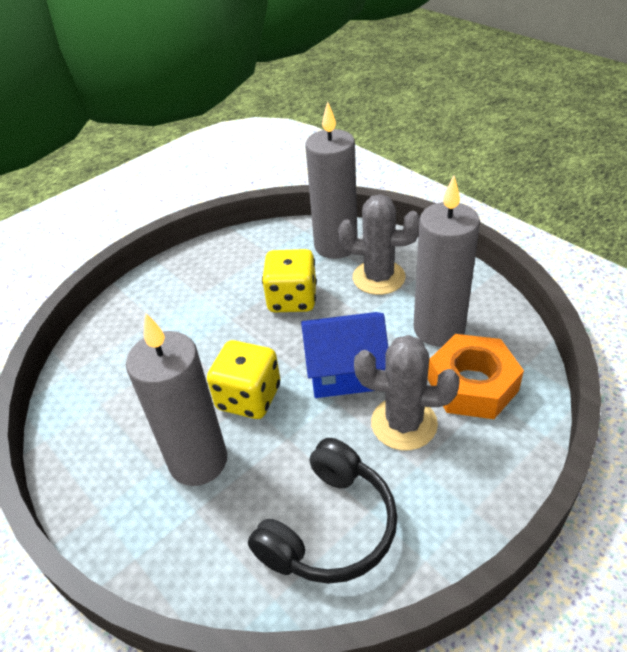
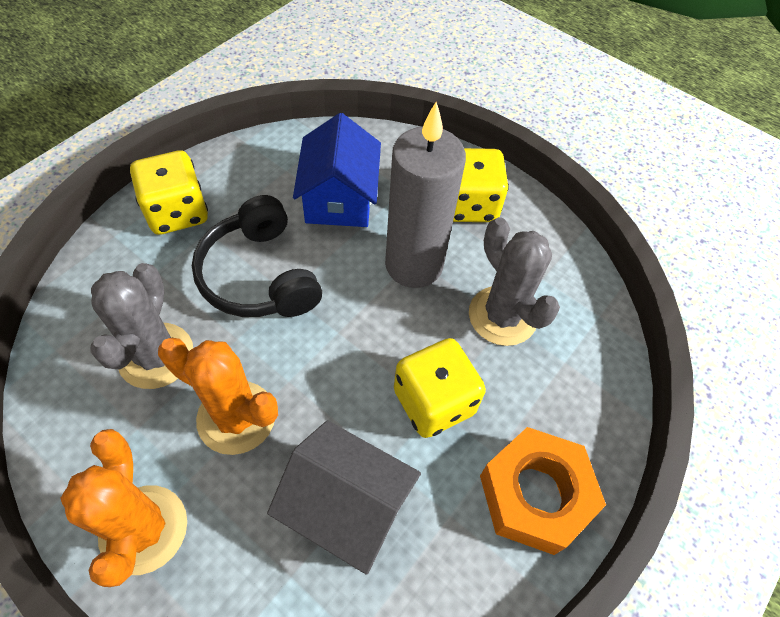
grey candle: 3 -> 1
grey house: 0 -> 1
orange cactus: 0 -> 2
yellow dice: 2 -> 3

